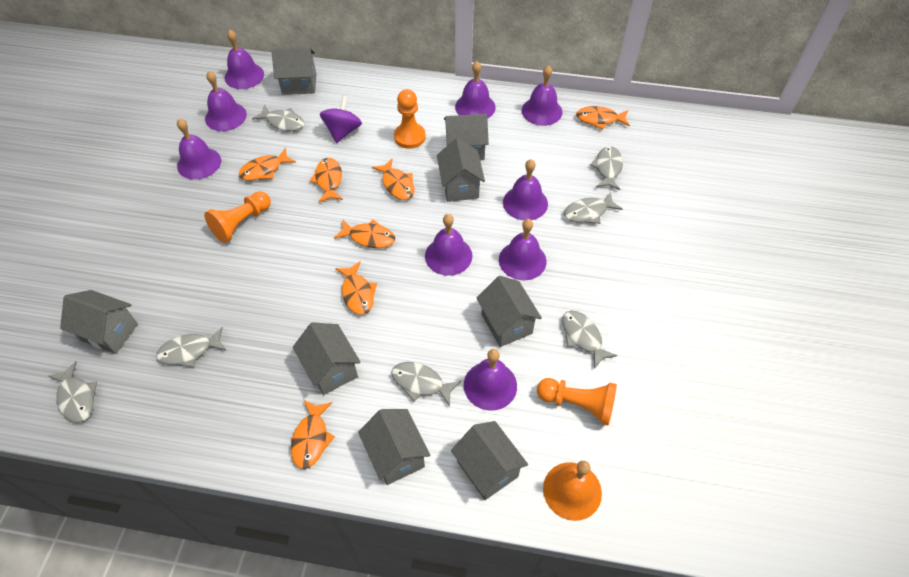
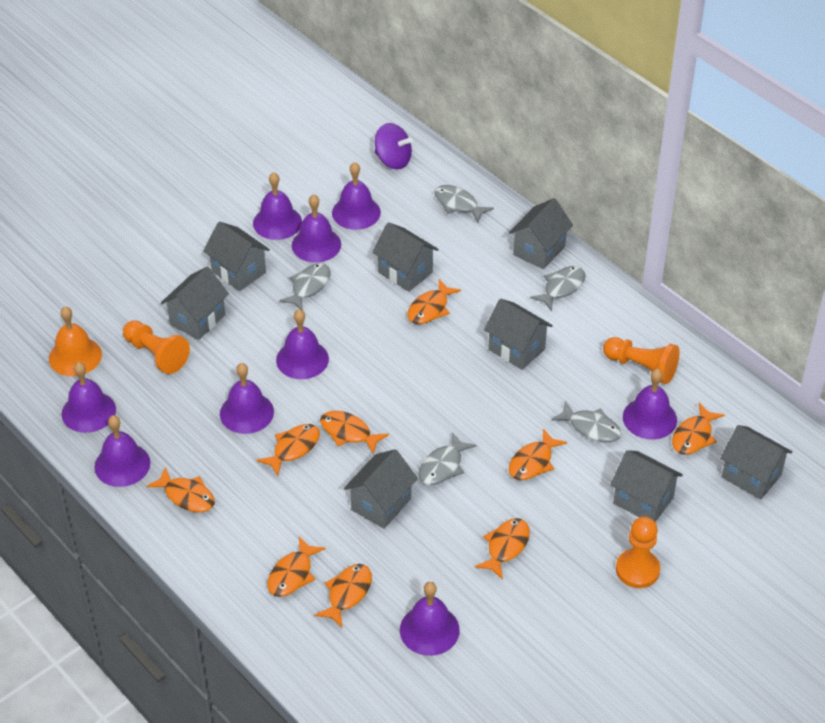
grey fish: 7 -> 5
orange fish: 7 -> 9

